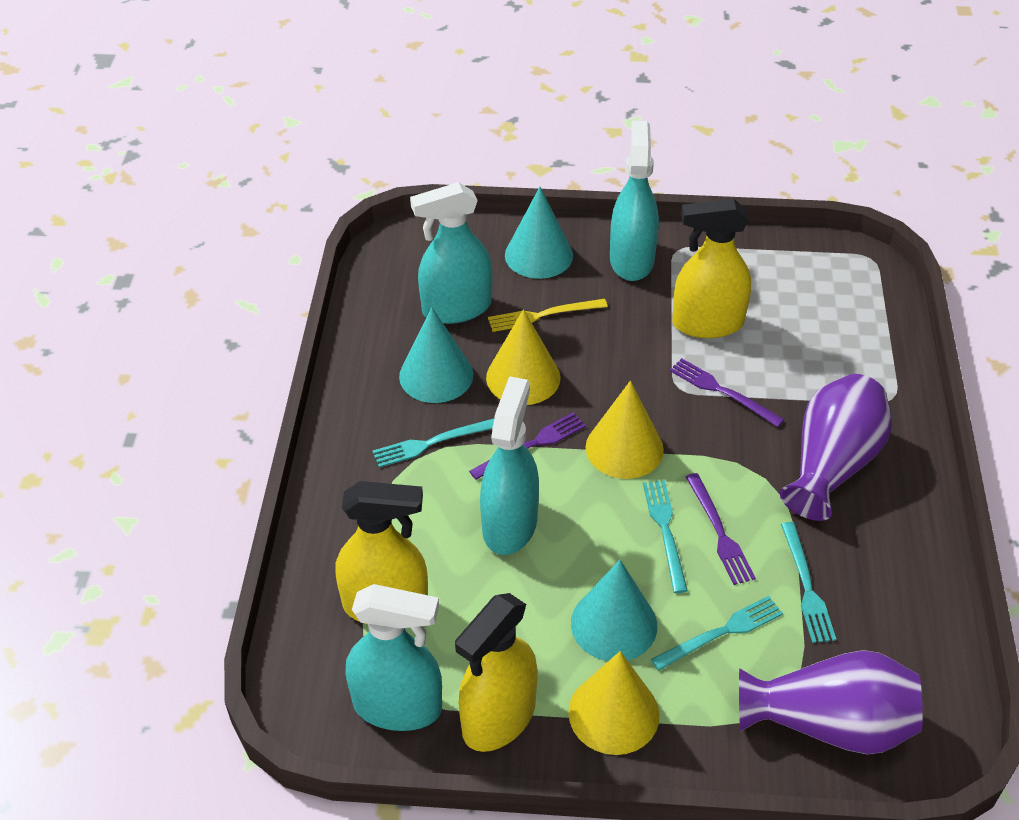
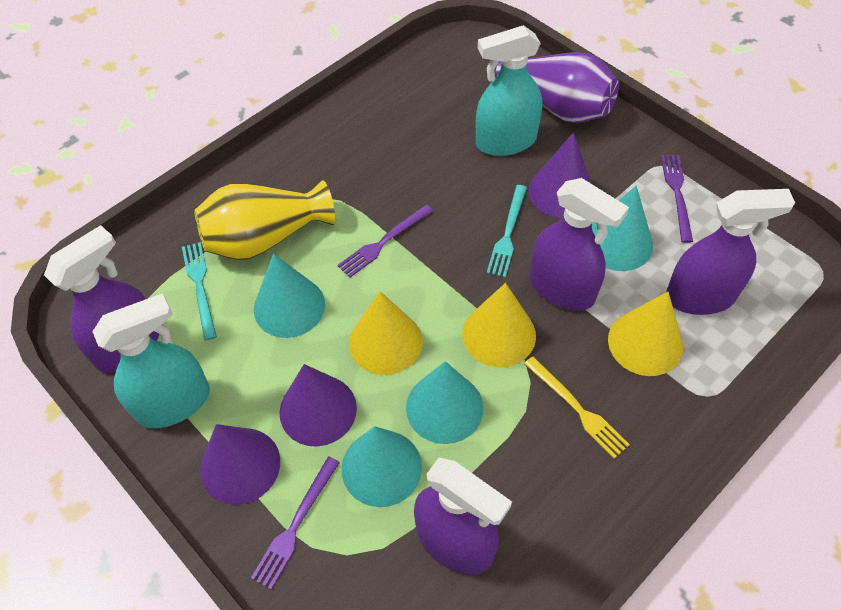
purple cone: 0 -> 3
purple spray bottle: 0 -> 4
purple vase: 2 -> 1
turquoise cone: 3 -> 4
turquoise fork: 4 -> 2
turquoise spray bottle: 4 -> 2
yellow spray bottle: 3 -> 0
yellow vase: 0 -> 1

